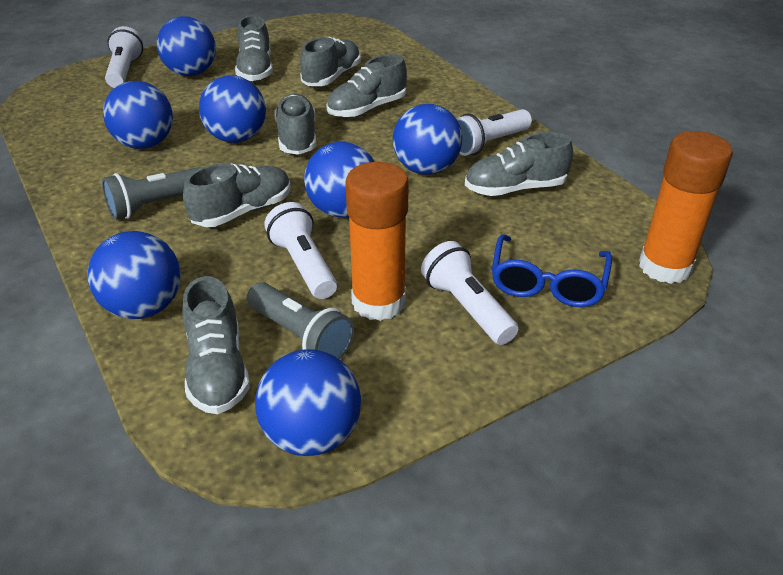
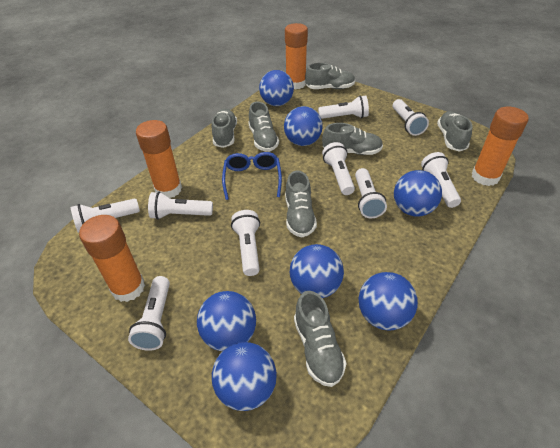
grey flashlight: 2 -> 0
orange glue stick: 2 -> 4
white flashlight: 4 -> 9

